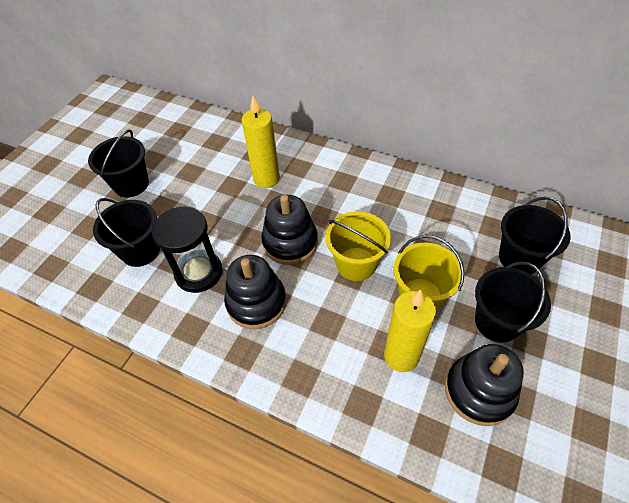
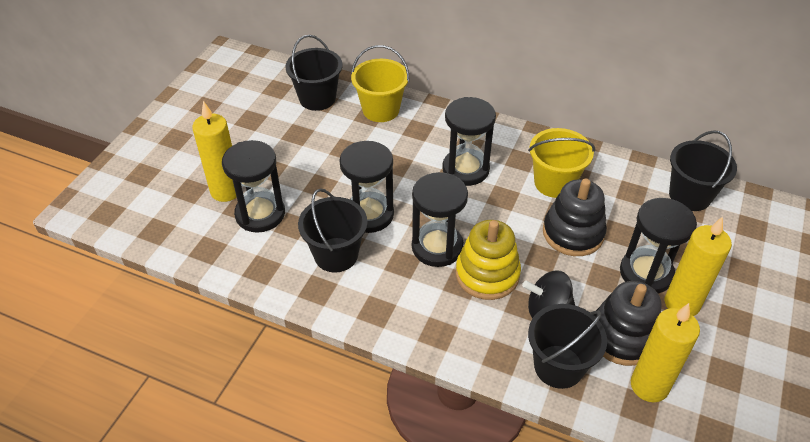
black hourglass: 1 -> 5
black spinning top: 0 -> 1
black stacking toy: 3 -> 2
yellow candle: 2 -> 3
yellow stacking toy: 0 -> 1

